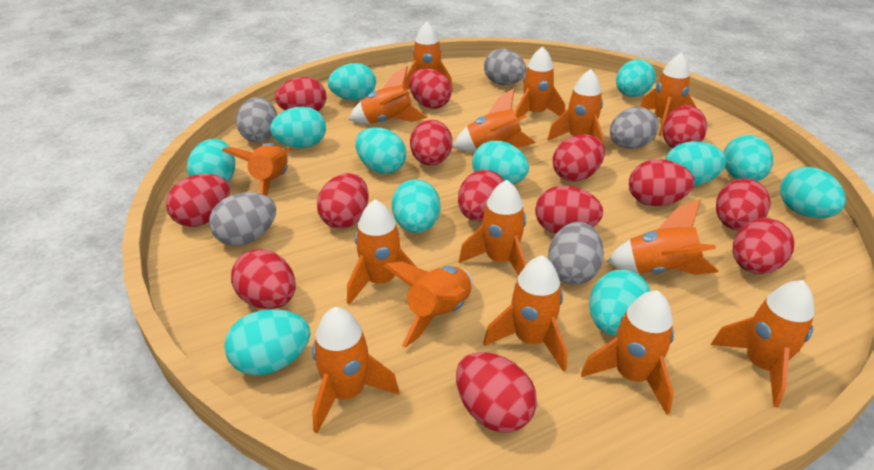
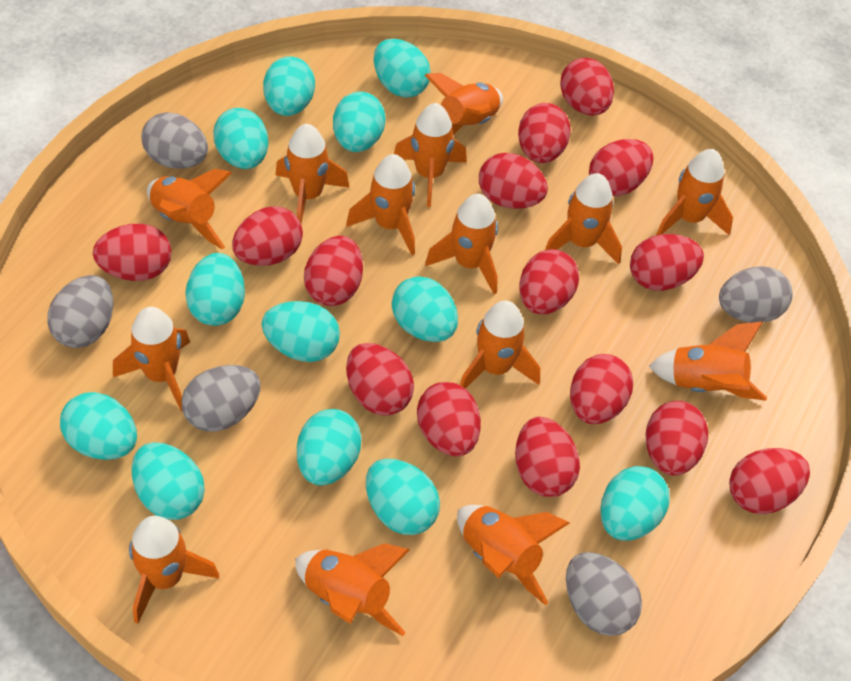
orange rocket: 15 -> 14
red egg: 14 -> 15

